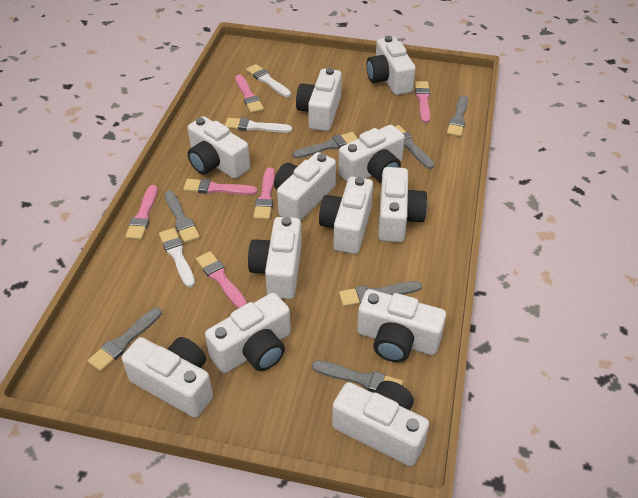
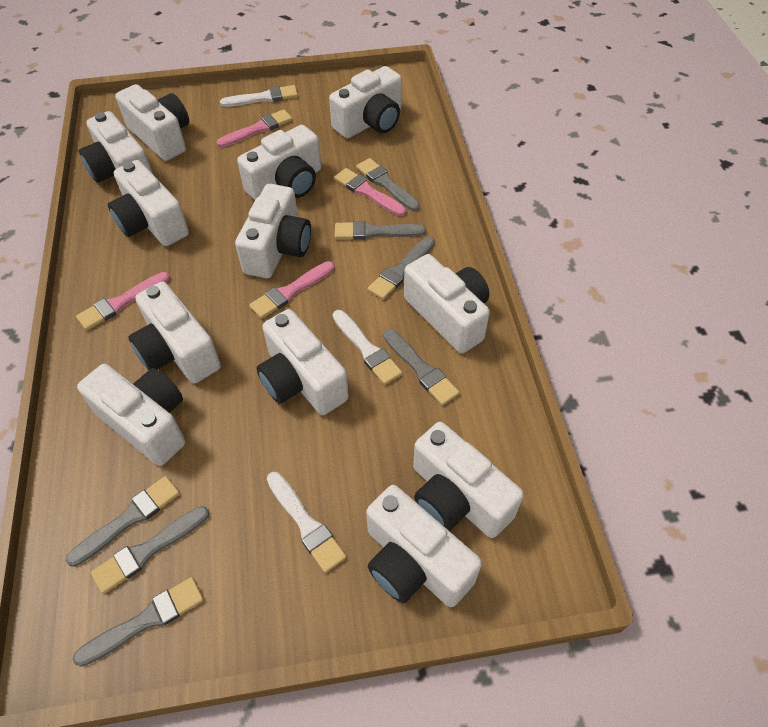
pink brush: 6 -> 4

